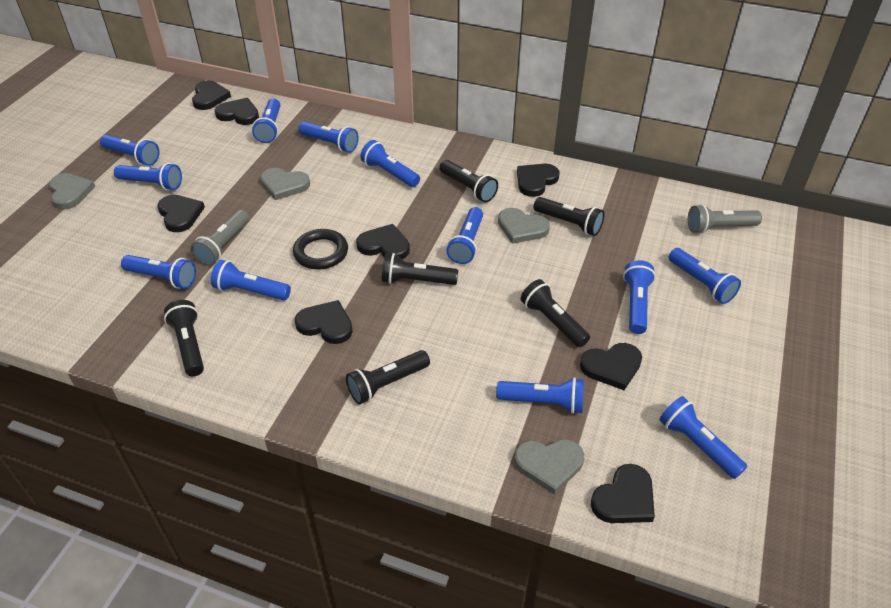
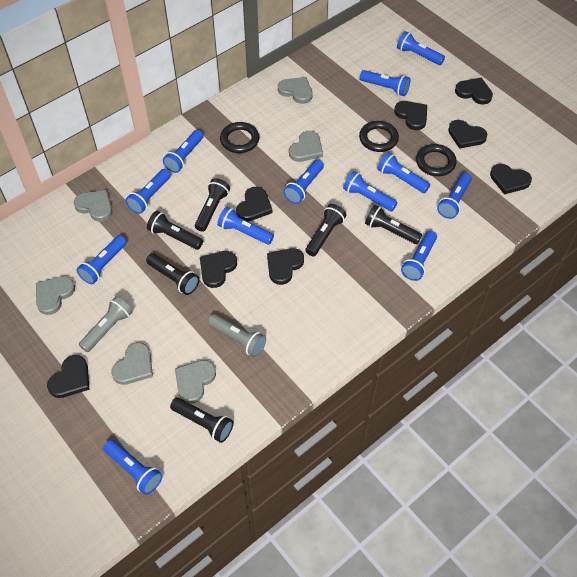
black ring: 1 -> 3
grey heart: 4 -> 6

